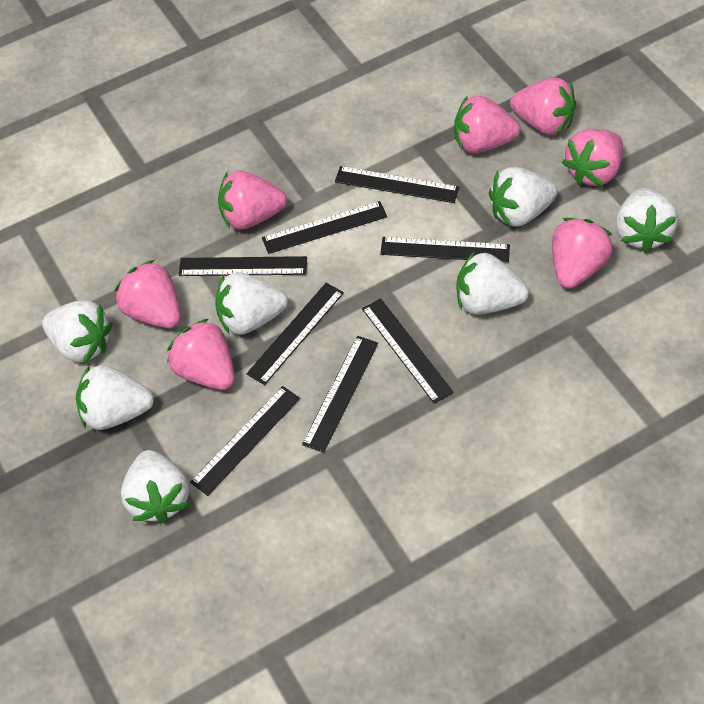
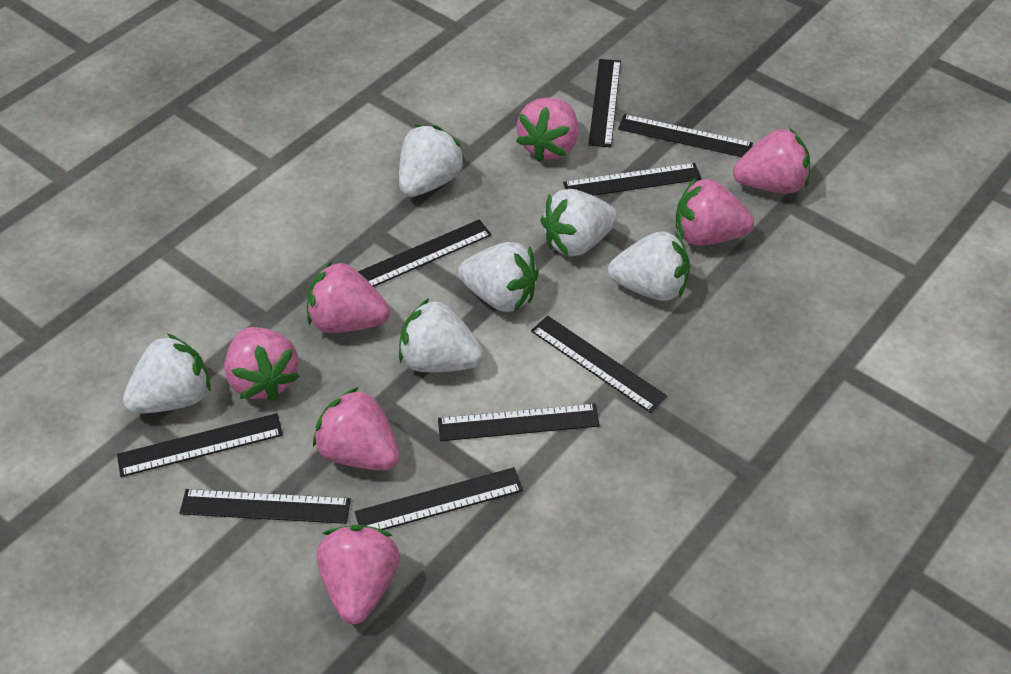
black ruler: 8 -> 9
white strawberry: 7 -> 6

